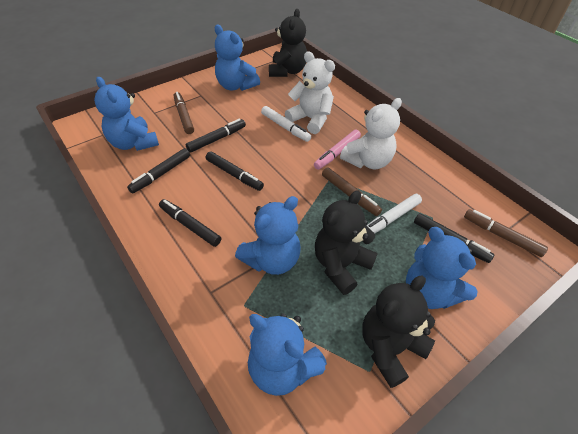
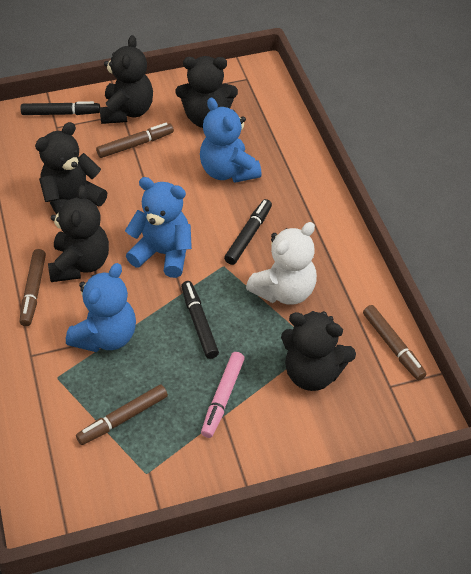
black marker: 5 -> 3
black teddy bear: 3 -> 5
blue teddy bear: 5 -> 3
brown marker: 3 -> 4
white marker: 2 -> 0
white teddy bear: 2 -> 1

